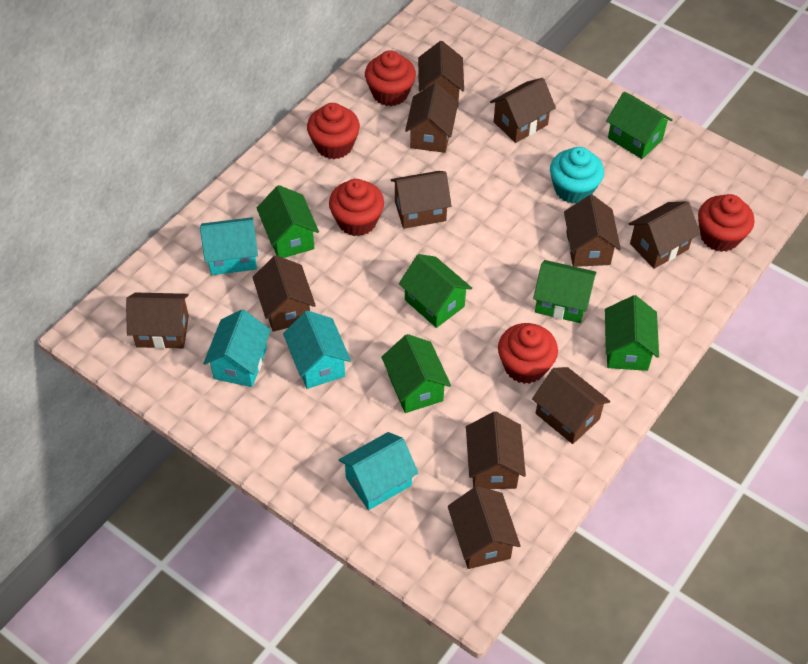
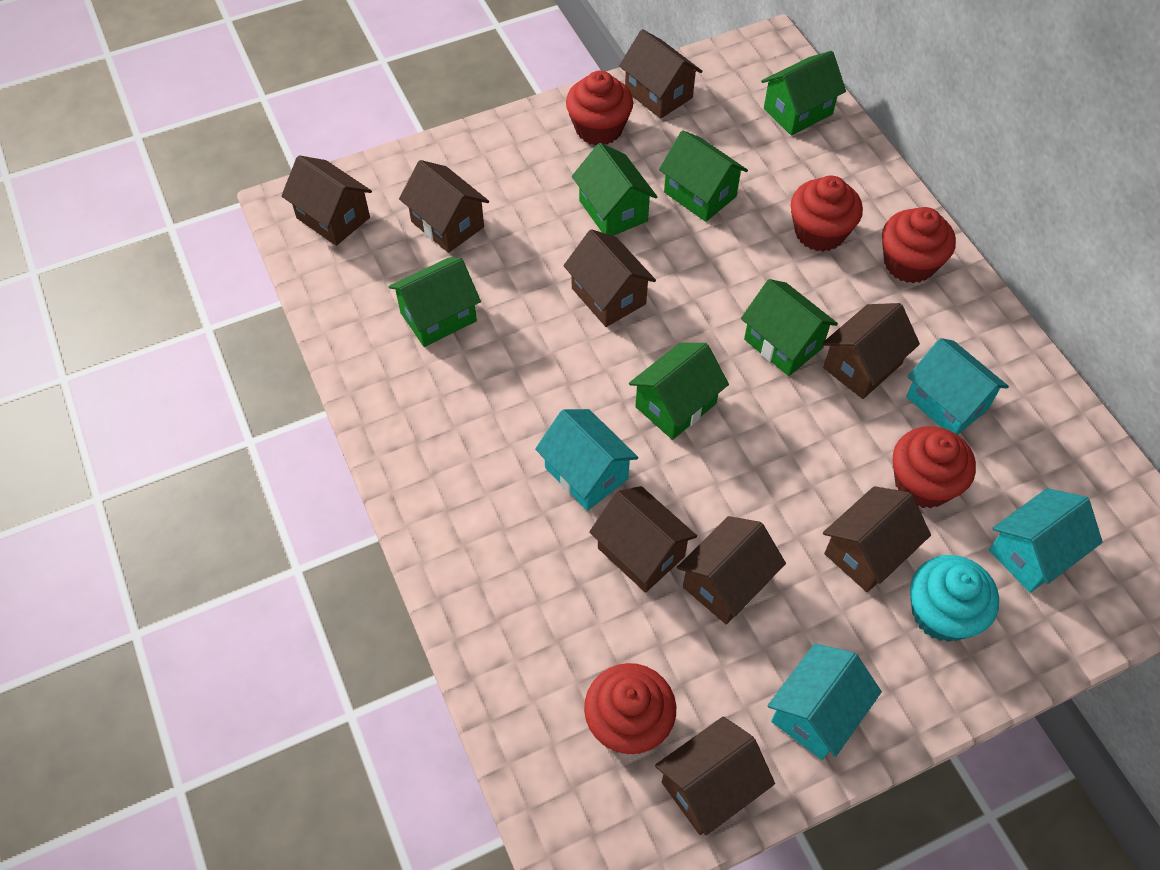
brown house: 11 -> 9

